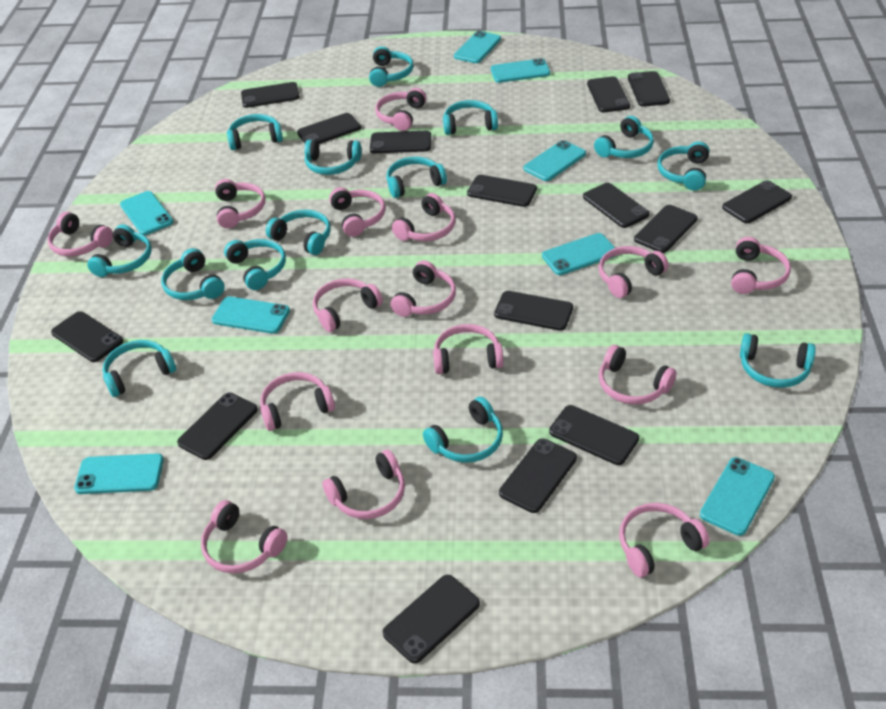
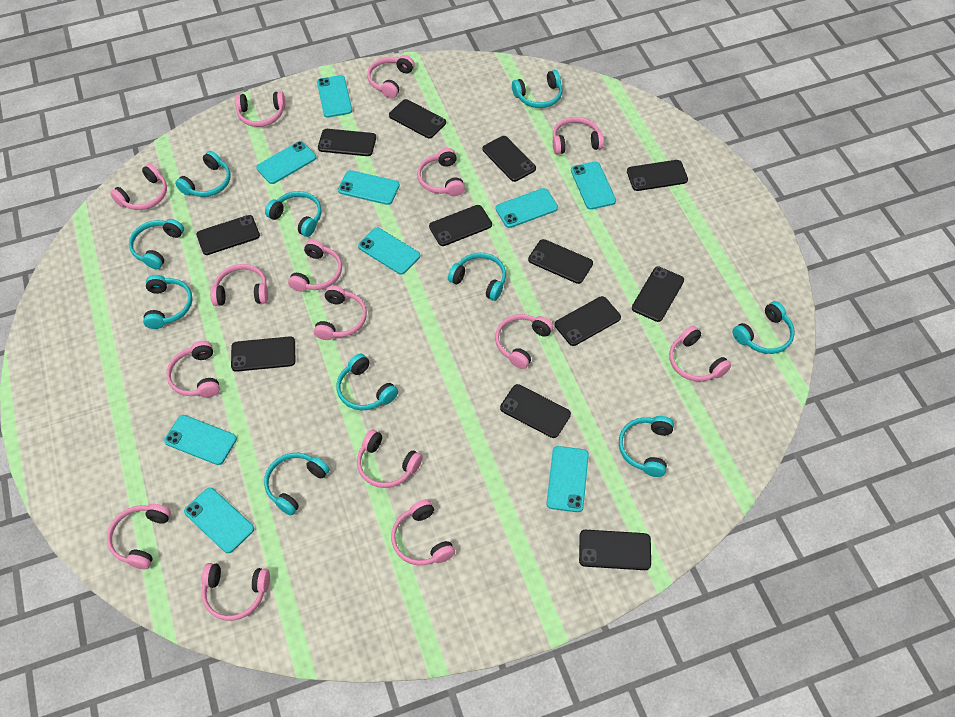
black phone: 15 -> 12
turquoise headphones: 14 -> 10
turquoise phone: 8 -> 9

